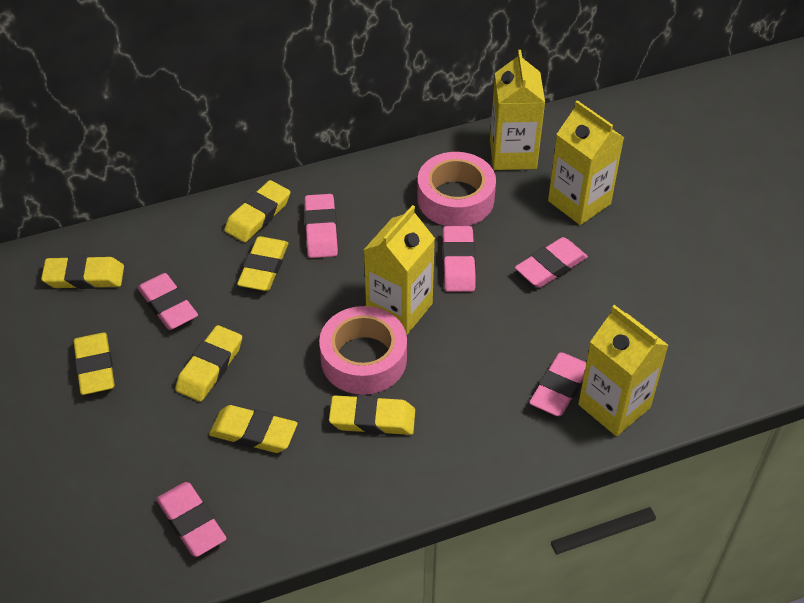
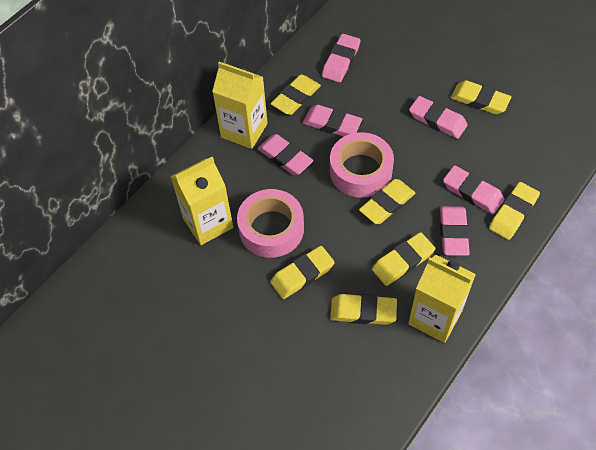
yellow carton: 4 -> 3

